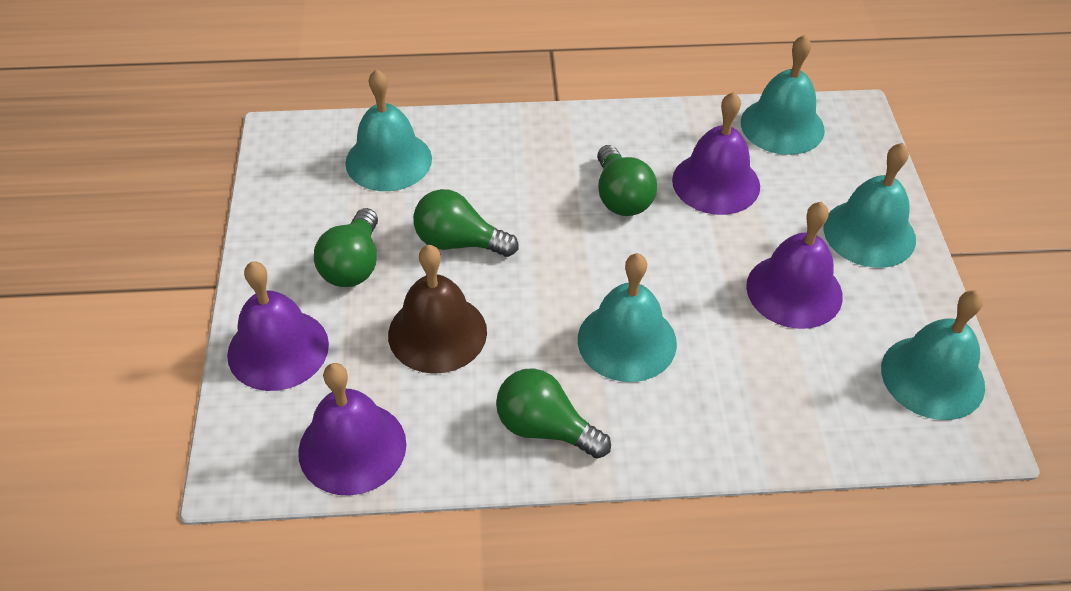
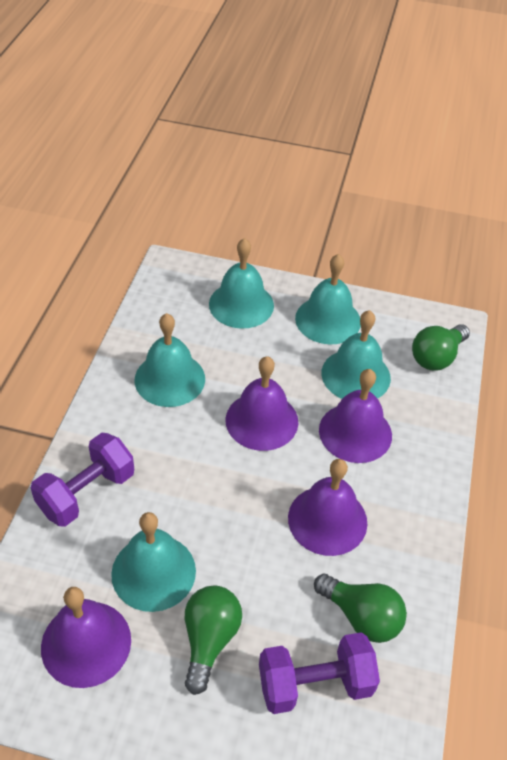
brown bell: 1 -> 0
green light bulb: 4 -> 3
purple dumbbell: 0 -> 2

